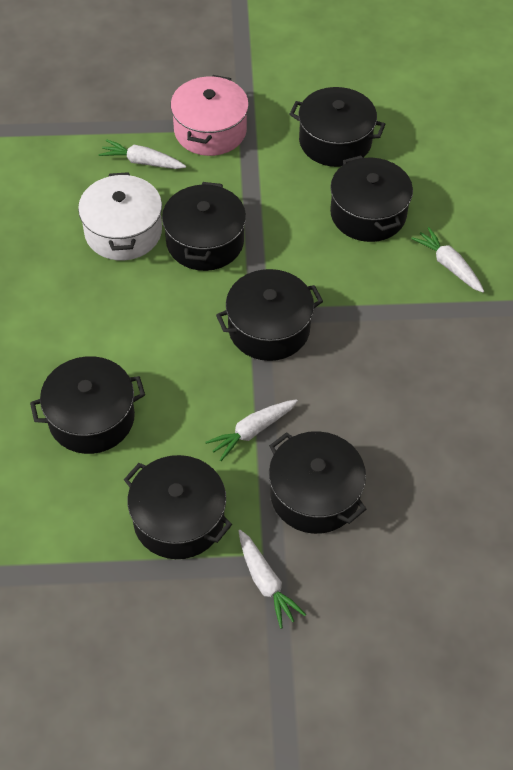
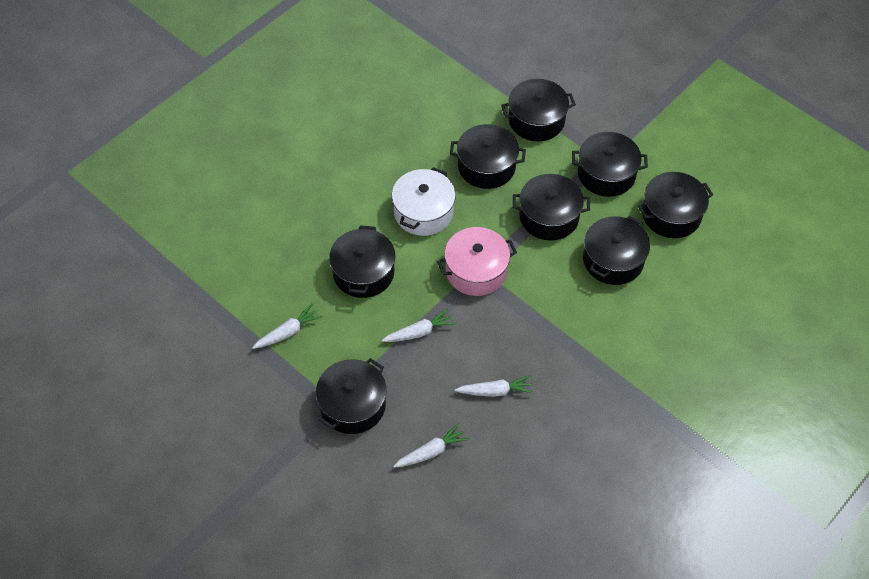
black pot: 7 -> 8

